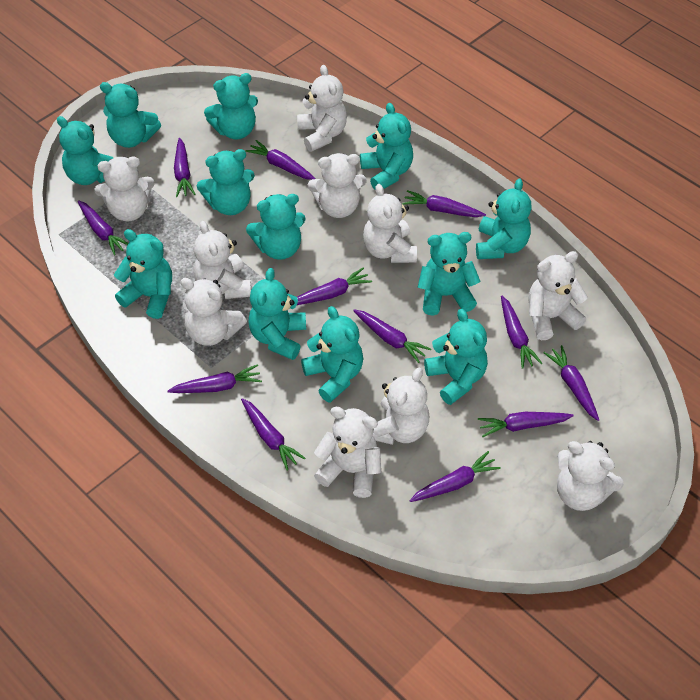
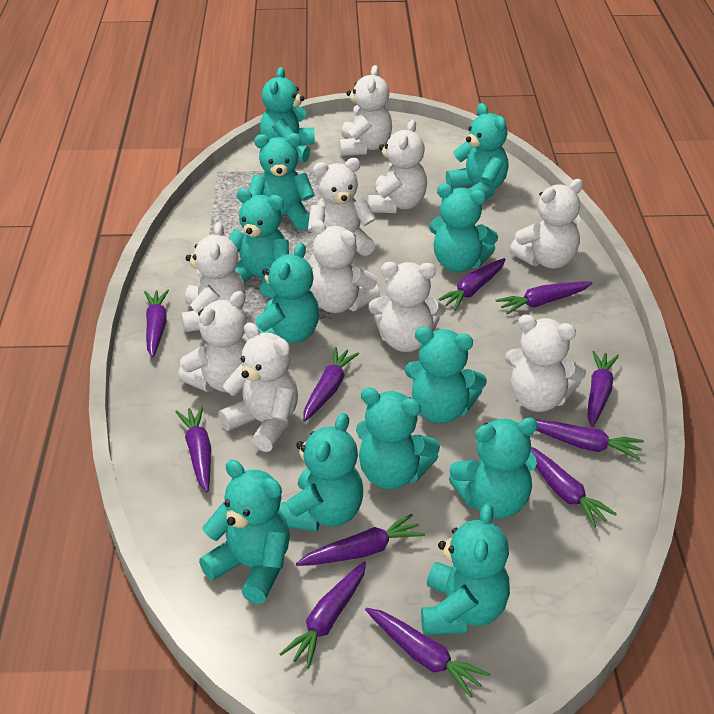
purple carrot: 12 -> 11

